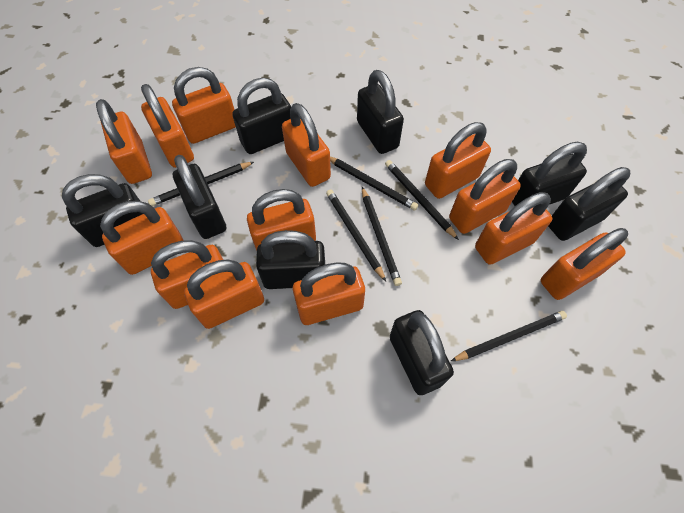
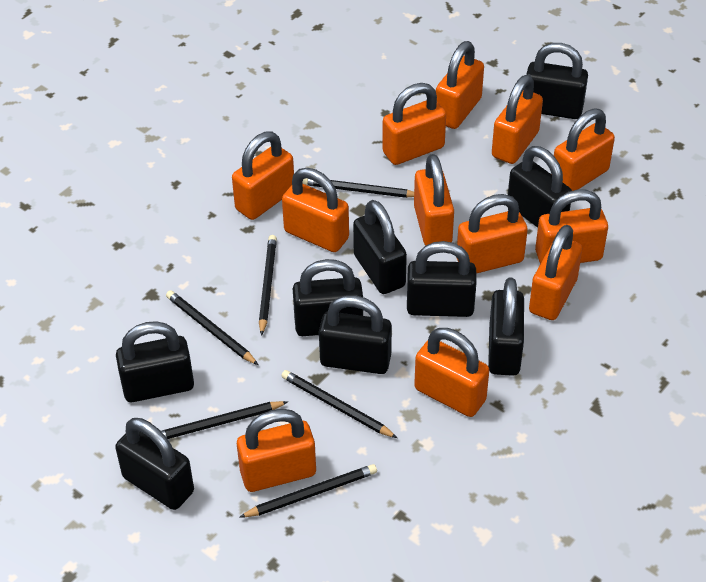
black padlock: 8 -> 9
orange padlock: 13 -> 12

